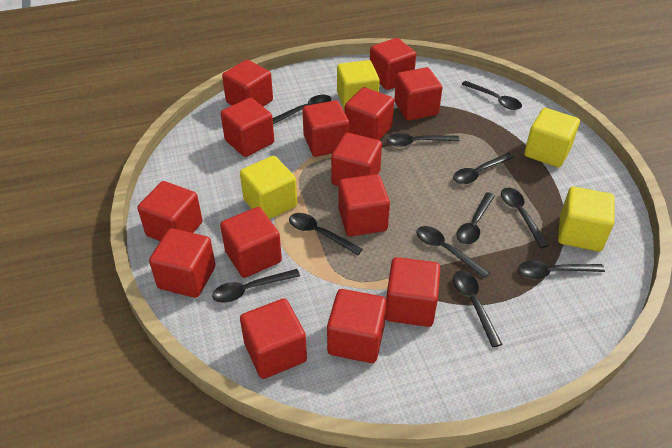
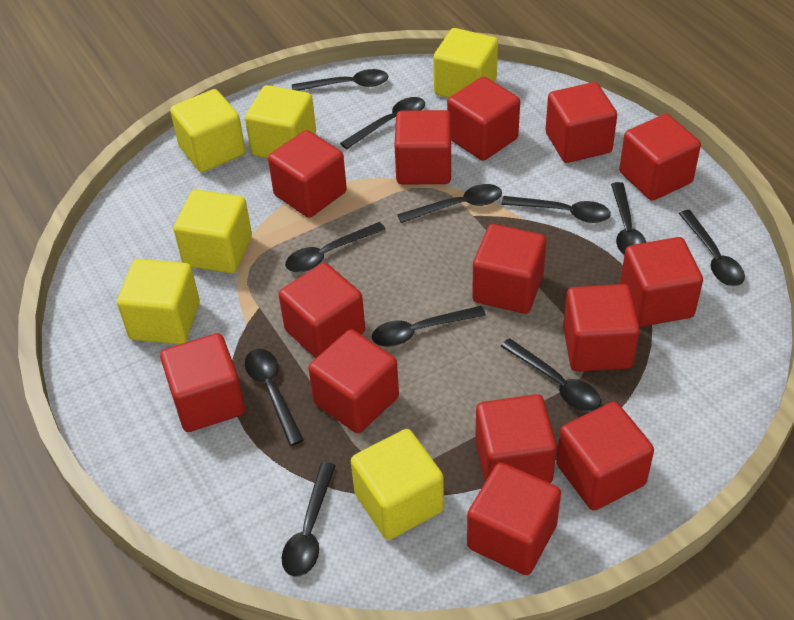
yellow cube: 4 -> 6

